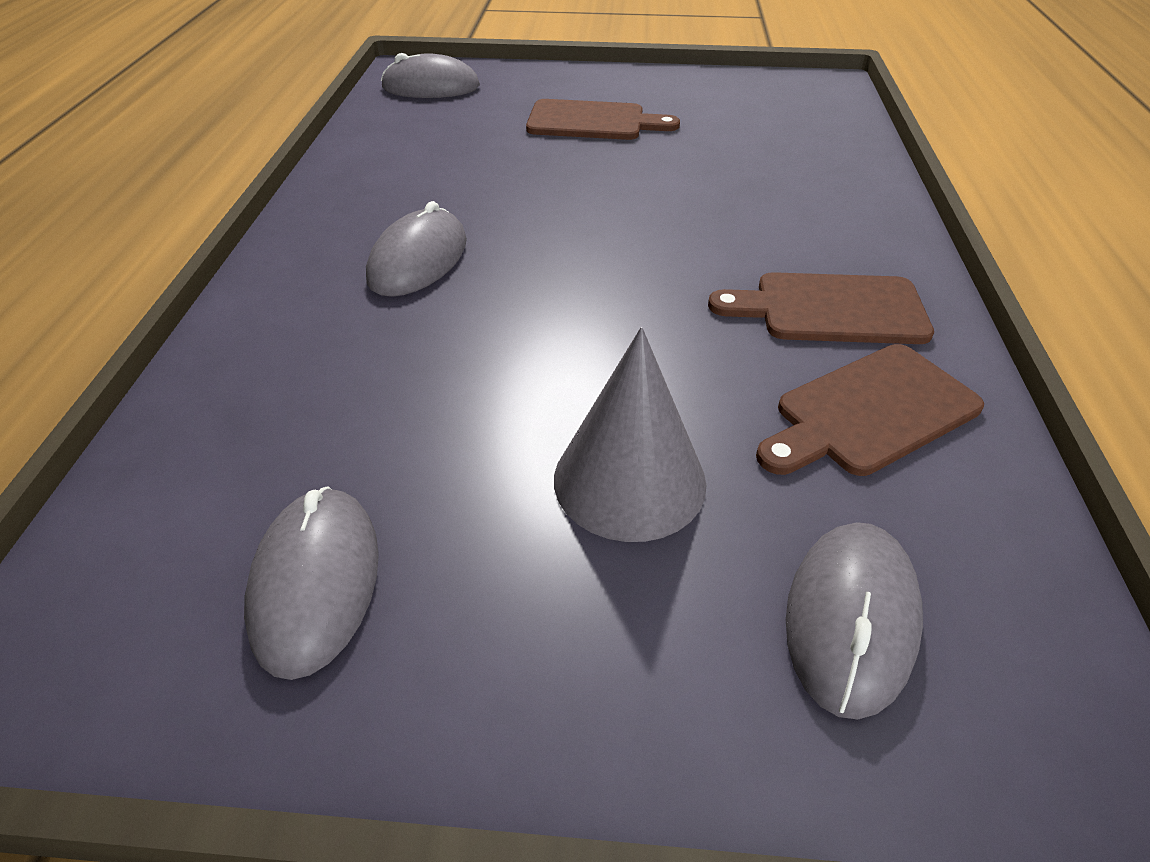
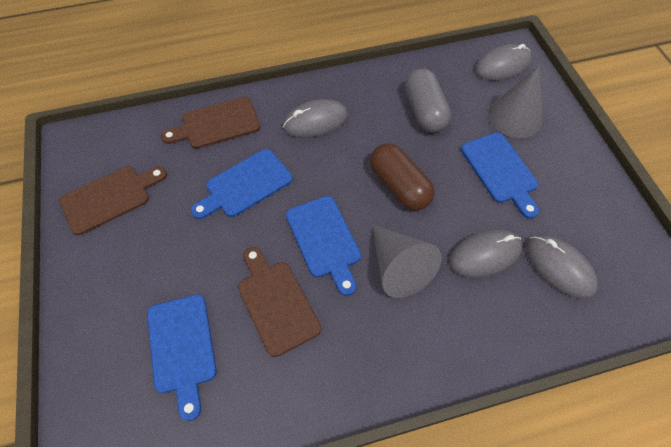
blue cutting board: 0 -> 4
brown capsule: 0 -> 1
grey capsule: 0 -> 1
grey cone: 1 -> 2

